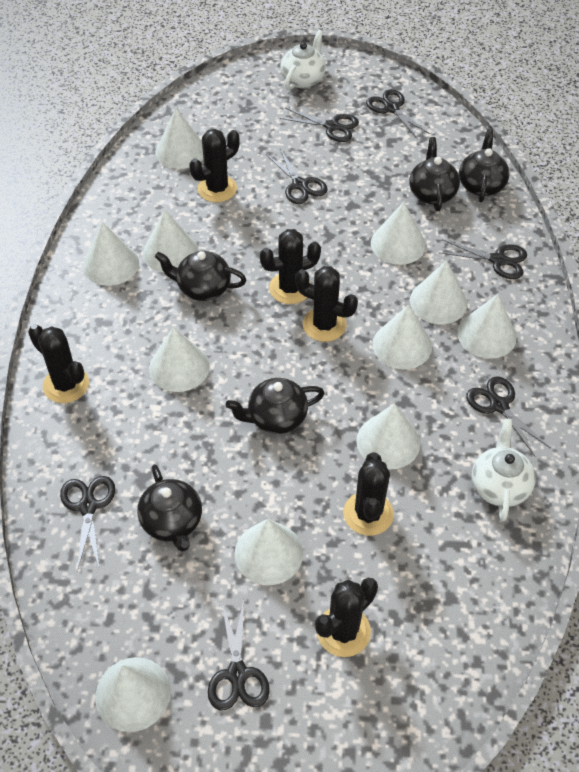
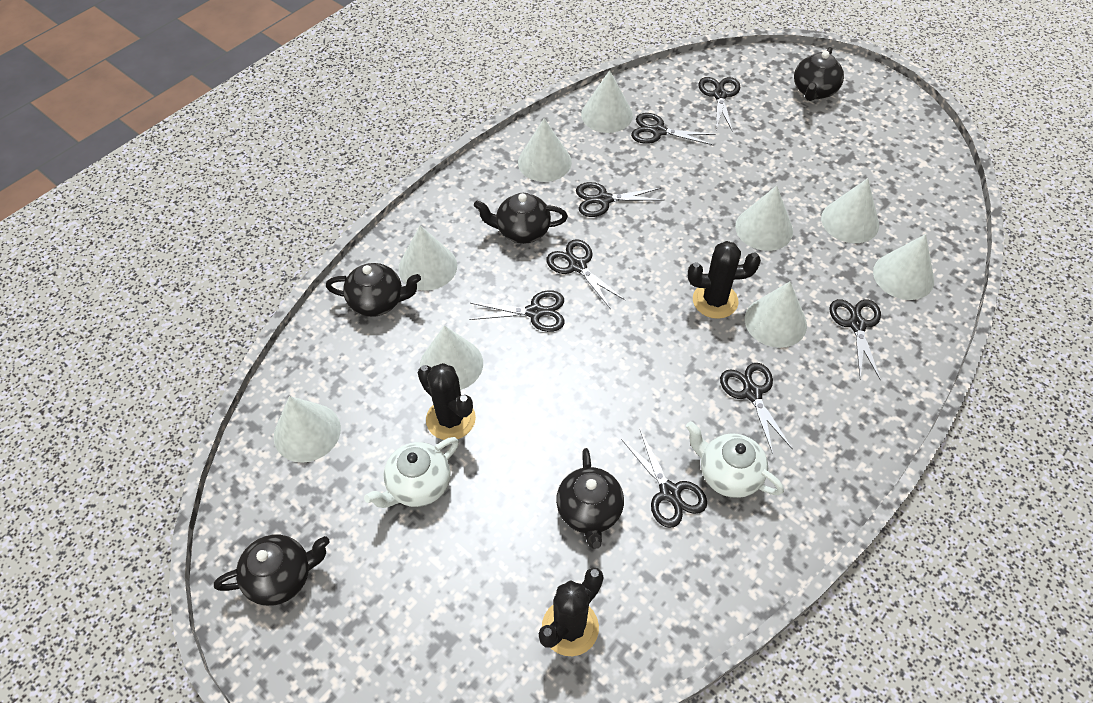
black cactus: 6 -> 3
black scissors: 7 -> 8
white cone: 11 -> 9

